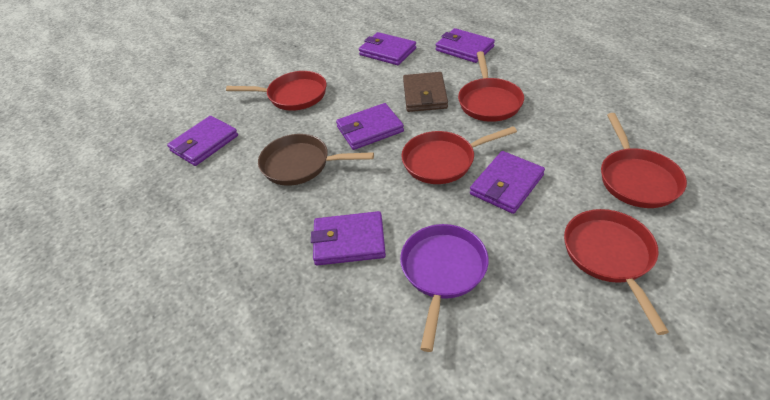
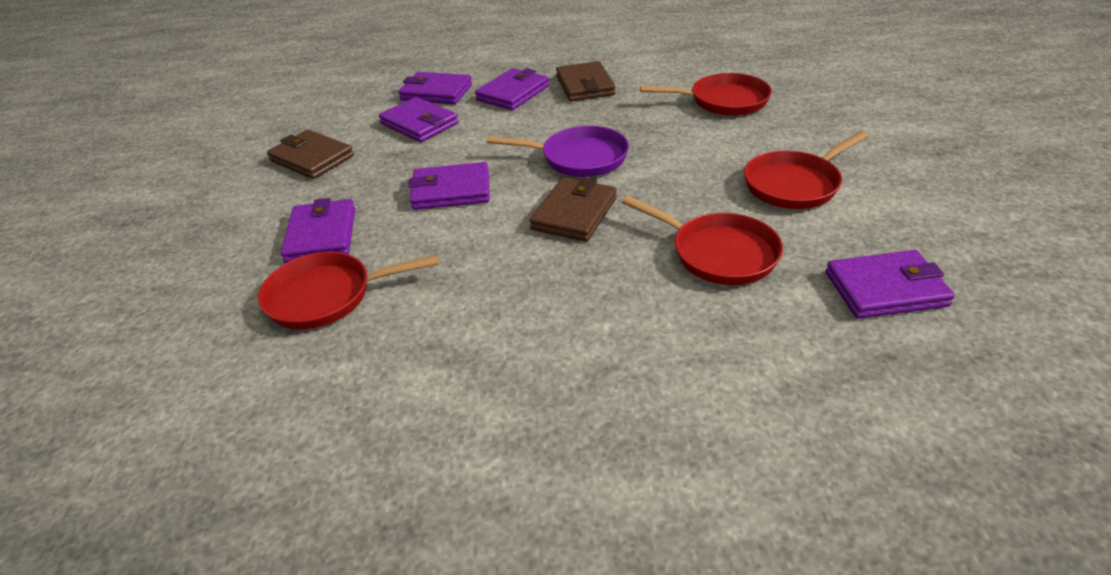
brown pan: 1 -> 0
brown wallet: 1 -> 3
red pan: 5 -> 4

